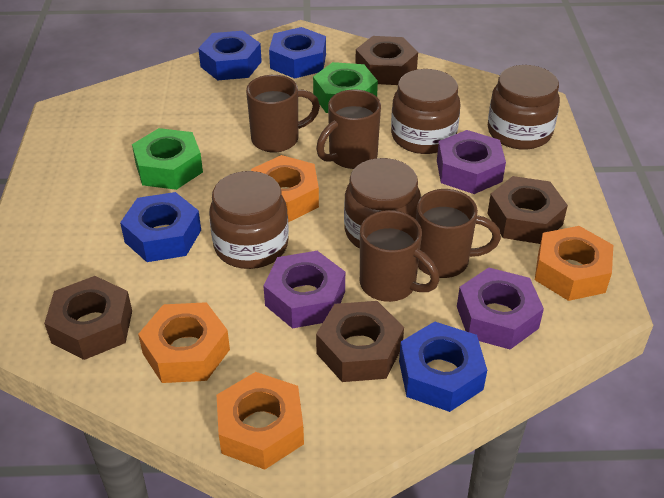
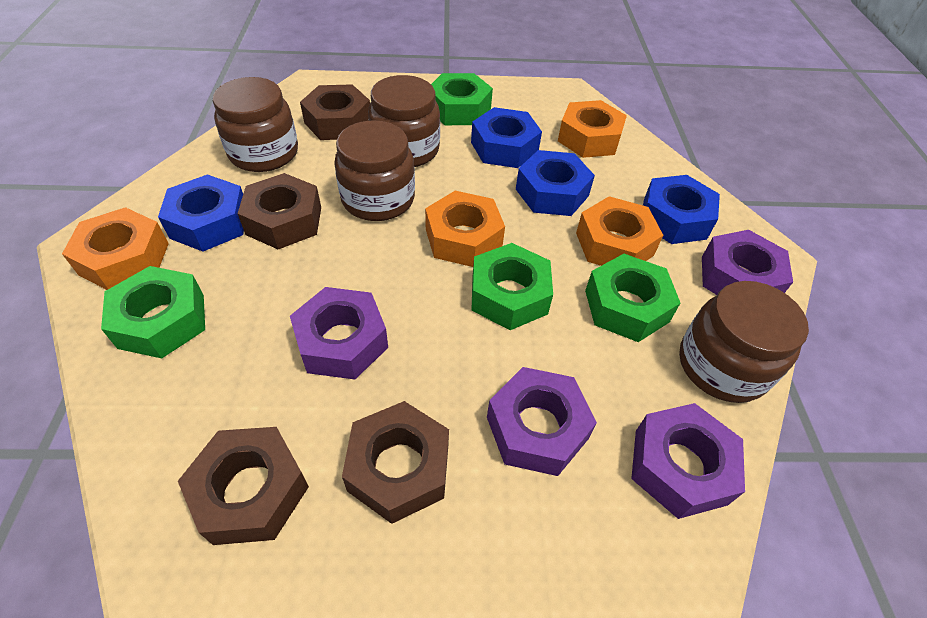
brown mug: 4 -> 0
green nut: 2 -> 4
purple nut: 3 -> 4

